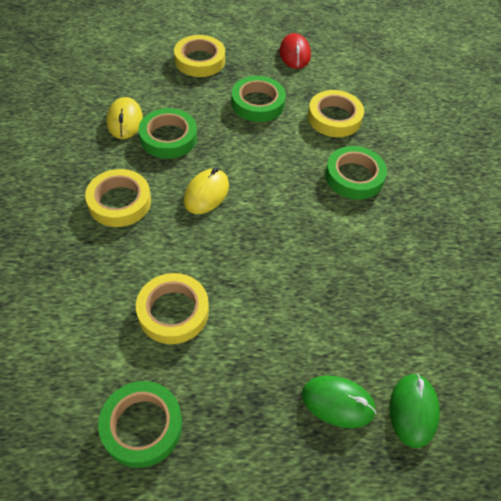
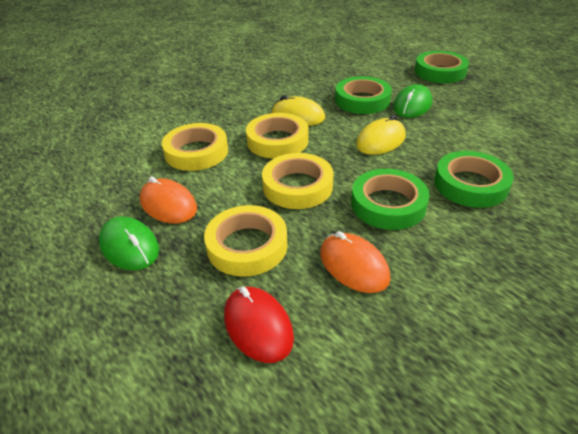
orange mouse: 0 -> 2

